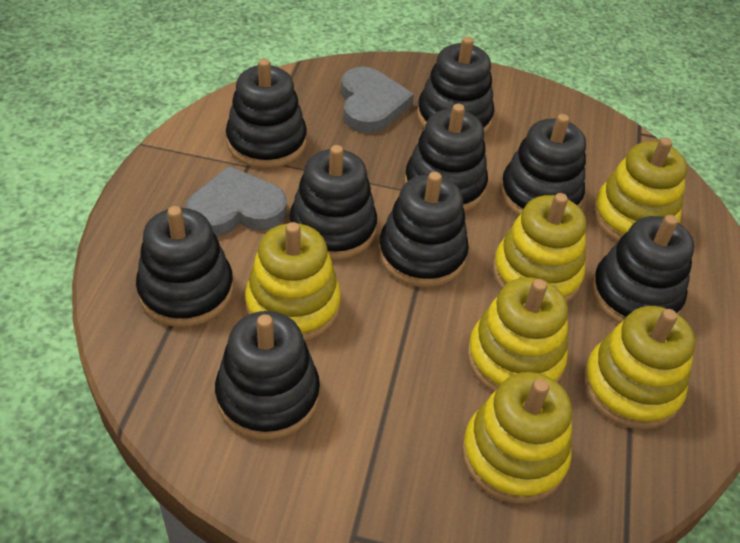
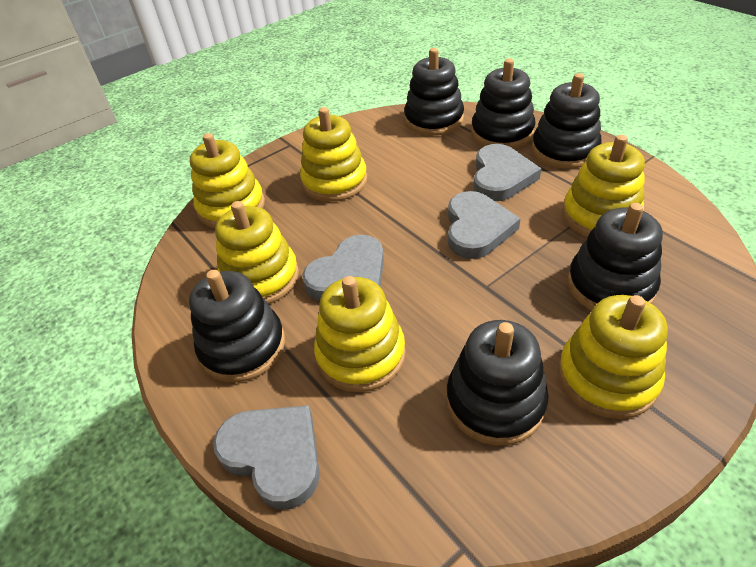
black stacking toy: 9 -> 6
grey heart: 2 -> 4

